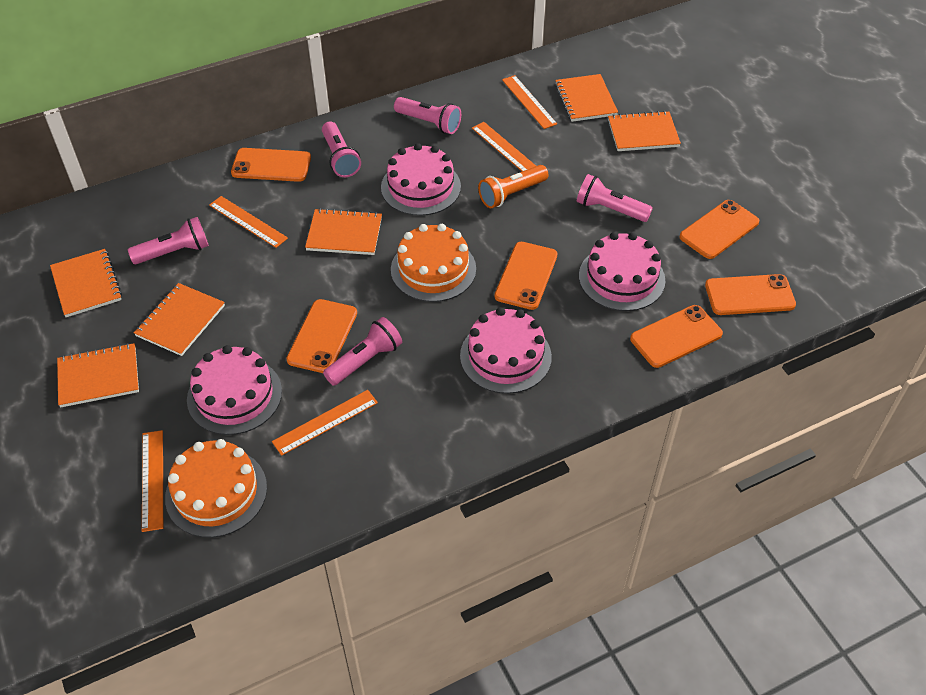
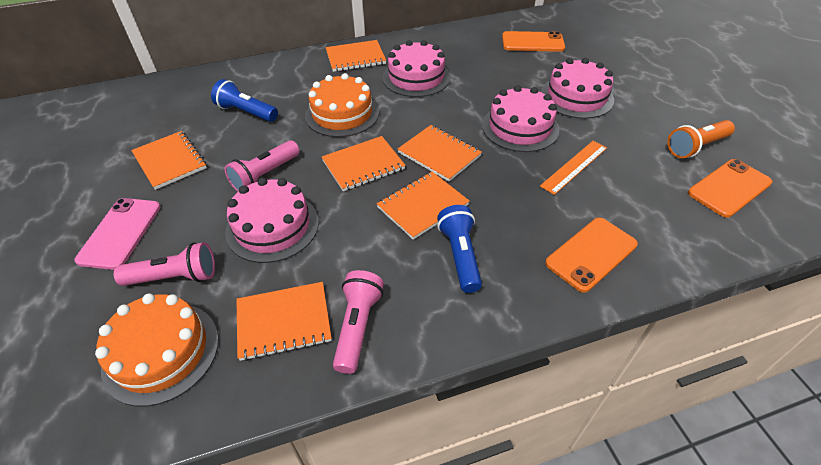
blue flashlight: 0 -> 2
orange phone: 6 -> 3
orange ruler: 5 -> 1
pink flashlight: 5 -> 3
pink phone: 0 -> 1

